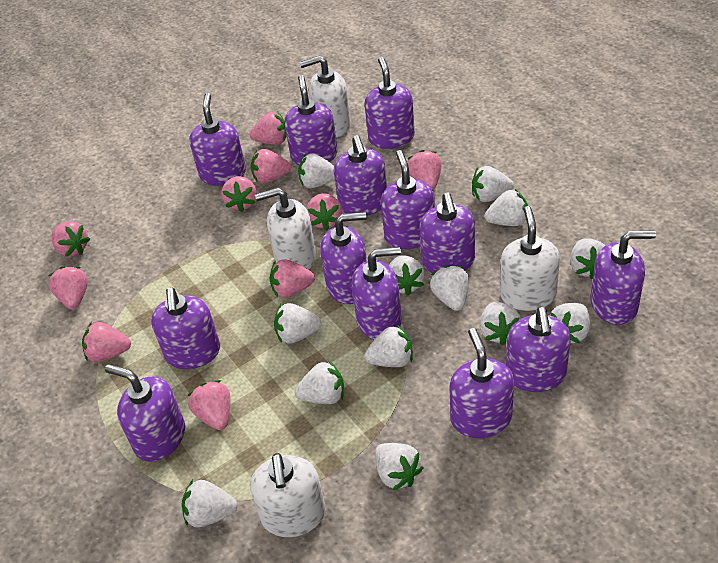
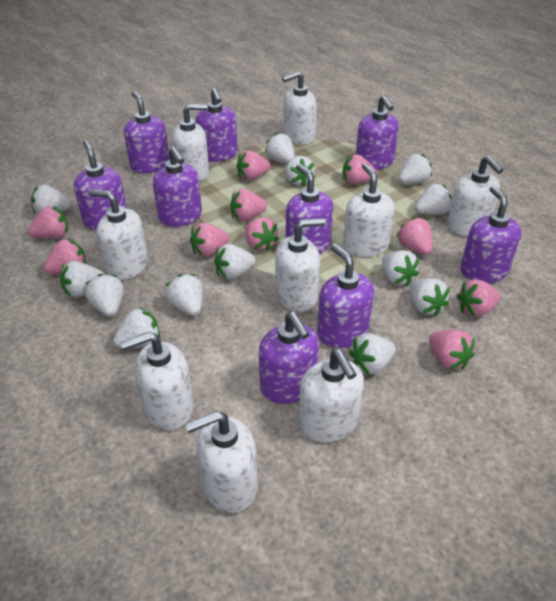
purple soap dispenser: 13 -> 9
white soap dispenser: 4 -> 9

